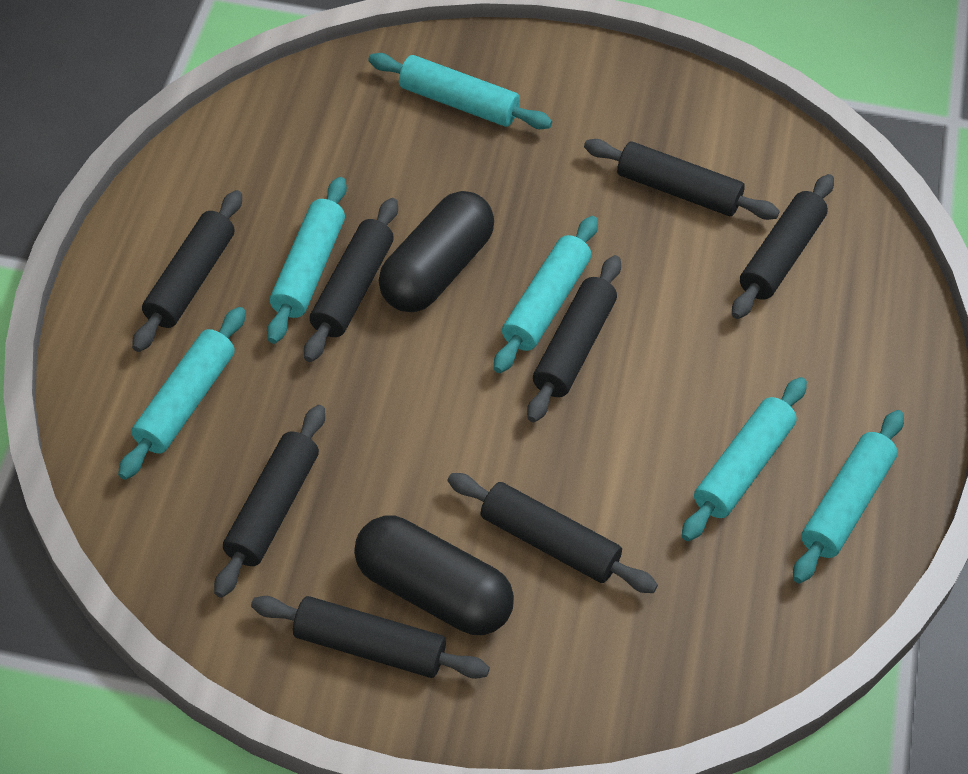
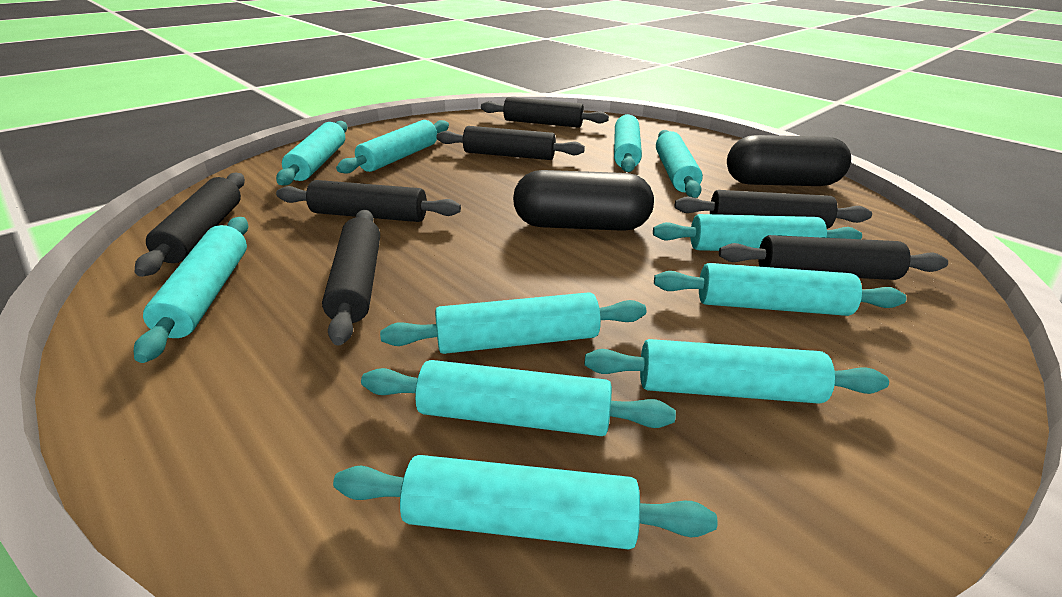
black rolling pin: 8 -> 7
turquoise rolling pin: 6 -> 11

